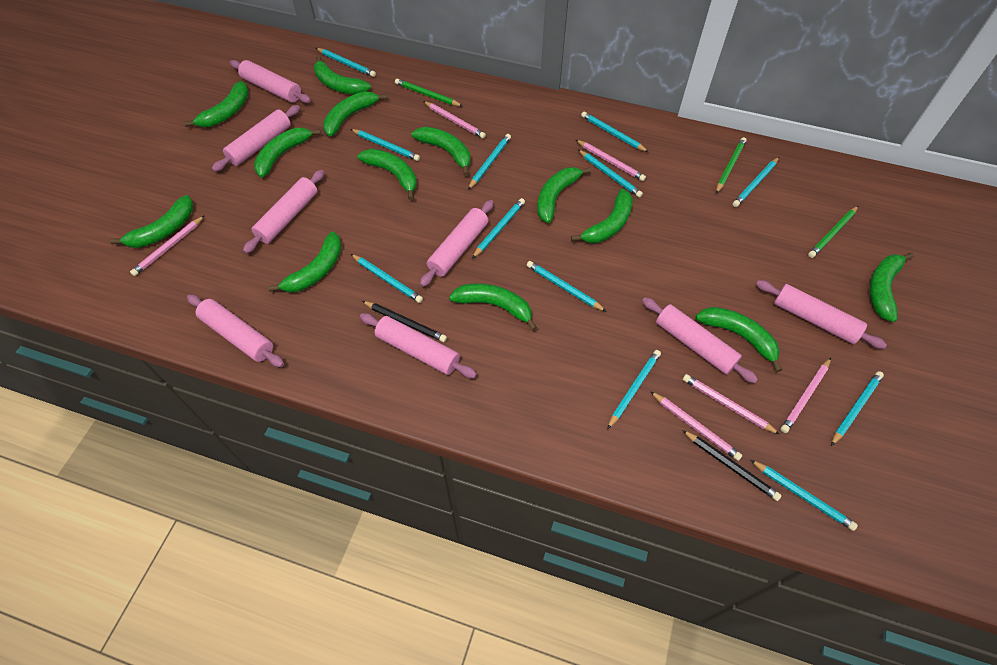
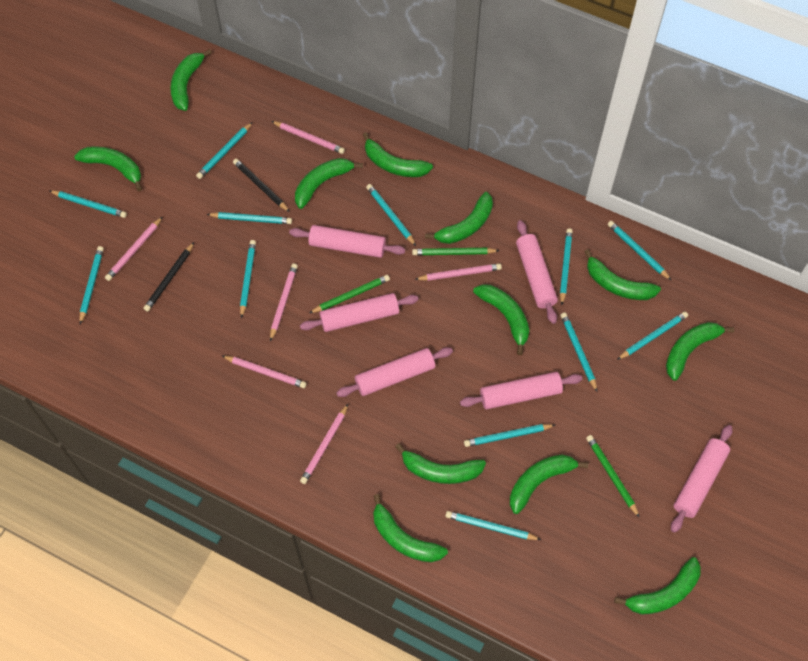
green banana: 13 -> 12
pink rolling pin: 8 -> 6

